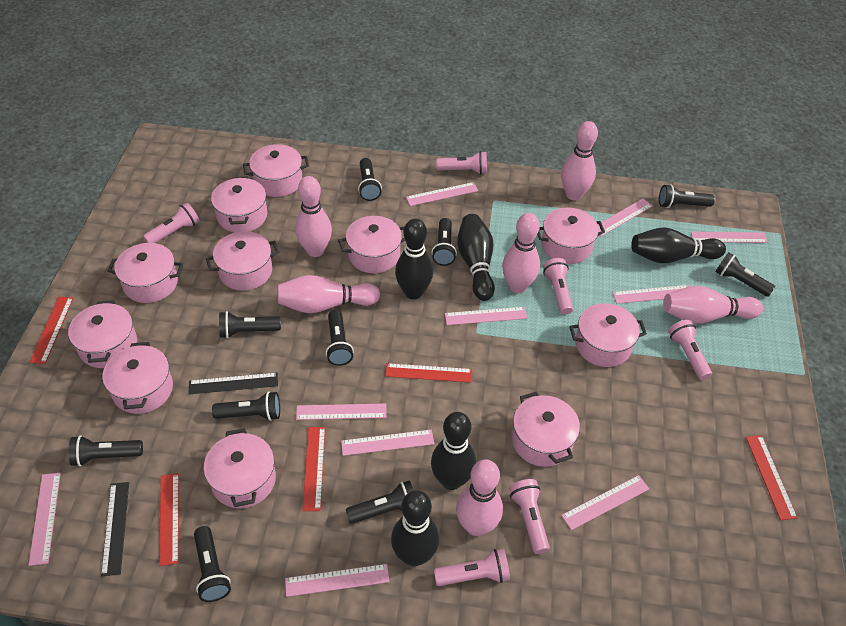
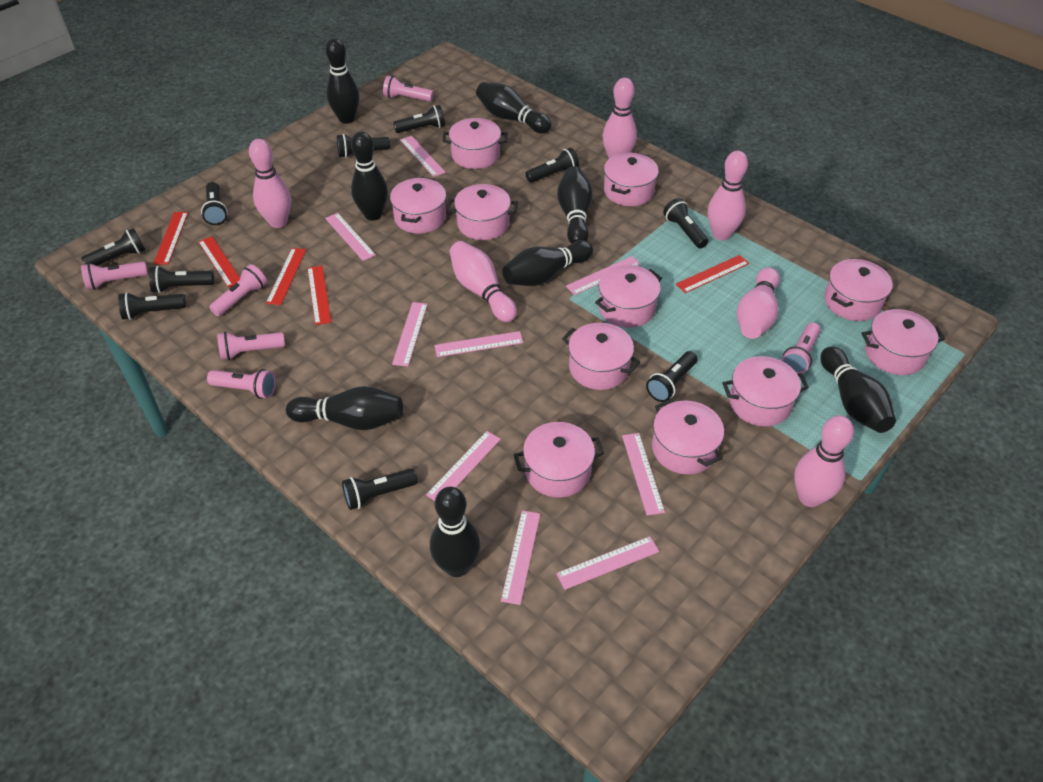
black bowling pin: 5 -> 8
black ruler: 2 -> 0
pink ruler: 10 -> 9

